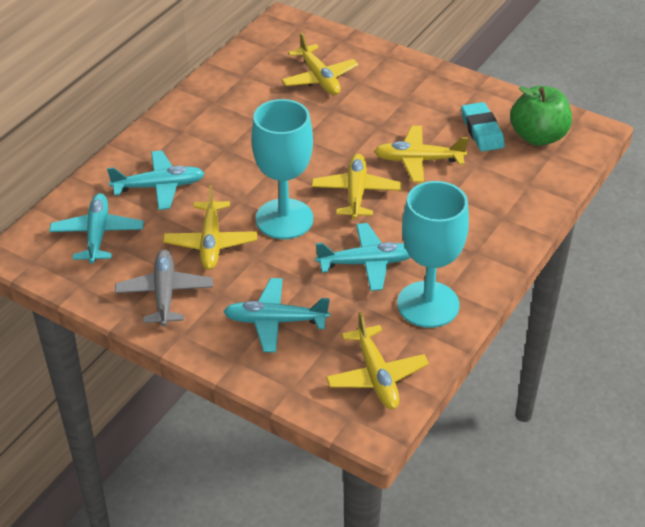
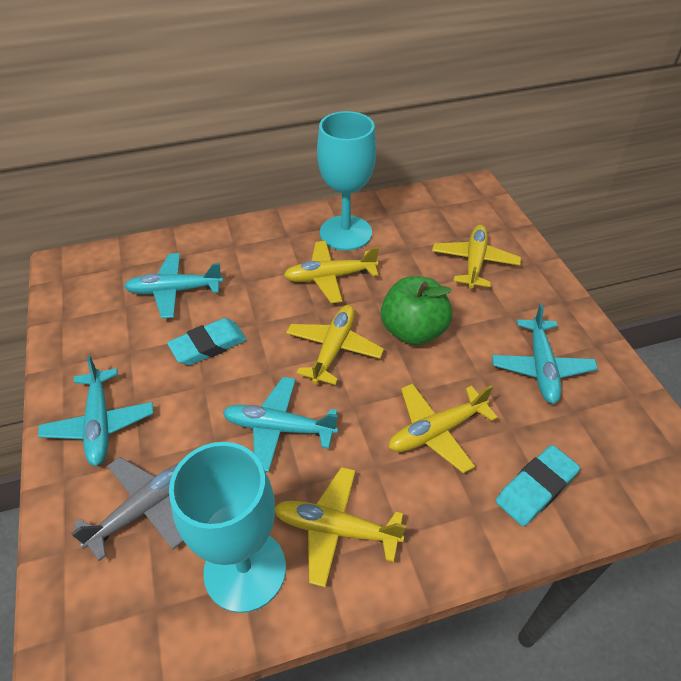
turquoise eraser: 1 -> 2

